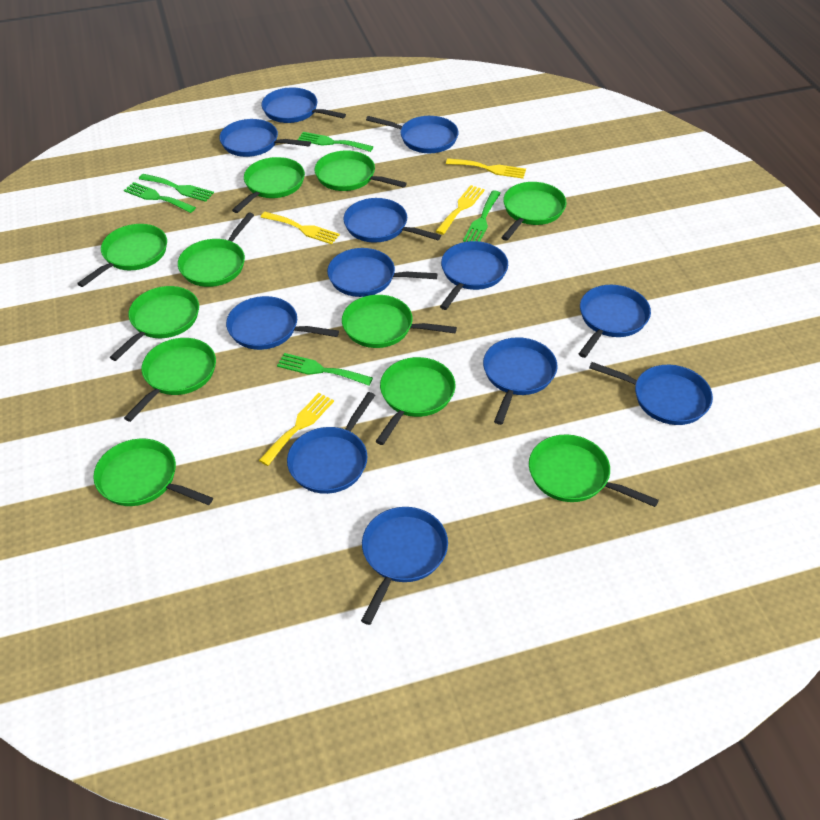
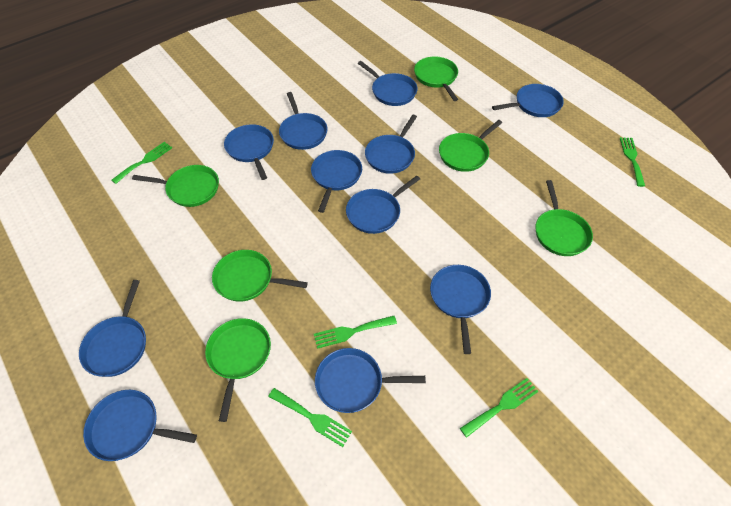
blue pan: 12 -> 11
green pan: 11 -> 6
yellow fork: 4 -> 0

